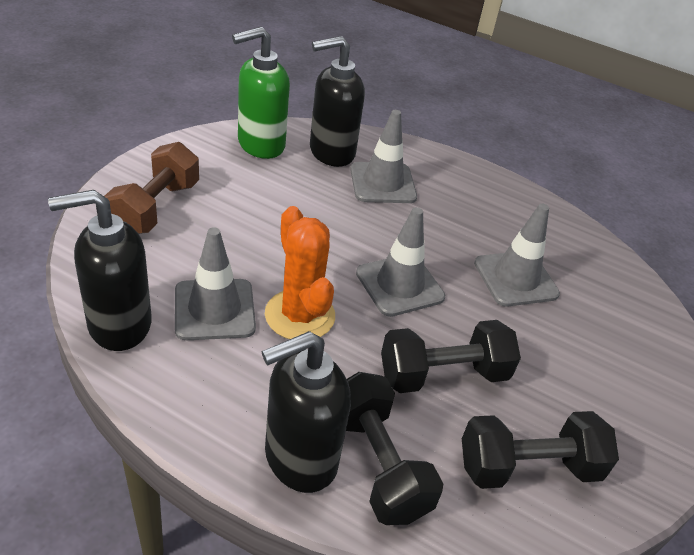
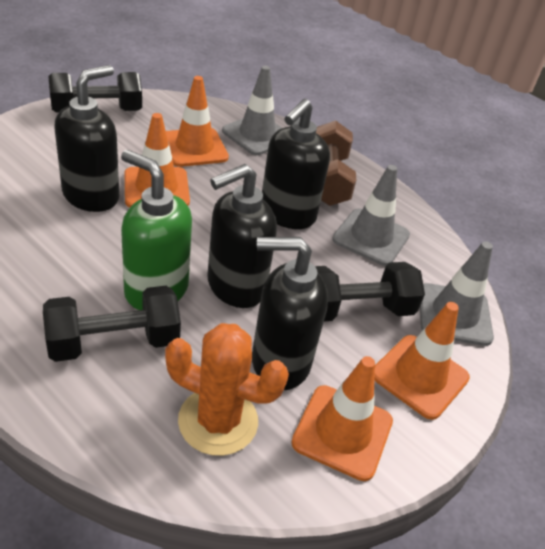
black soap dispenser: 3 -> 4
grey traffic cone: 4 -> 3
orange traffic cone: 0 -> 4

